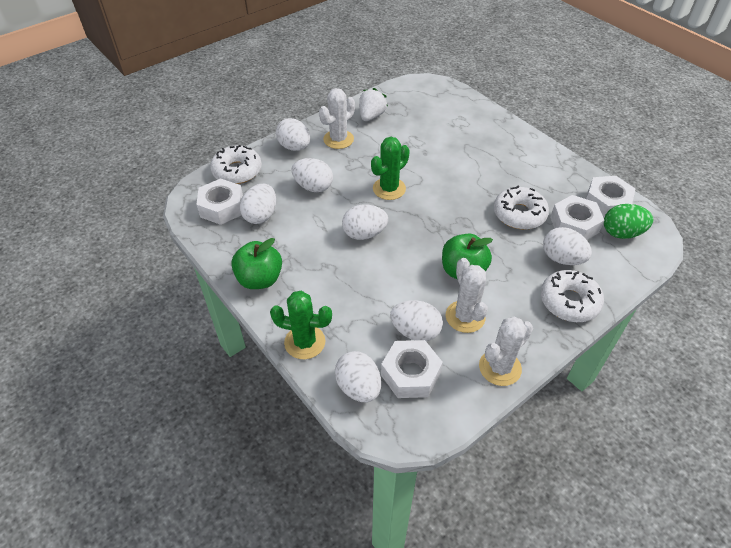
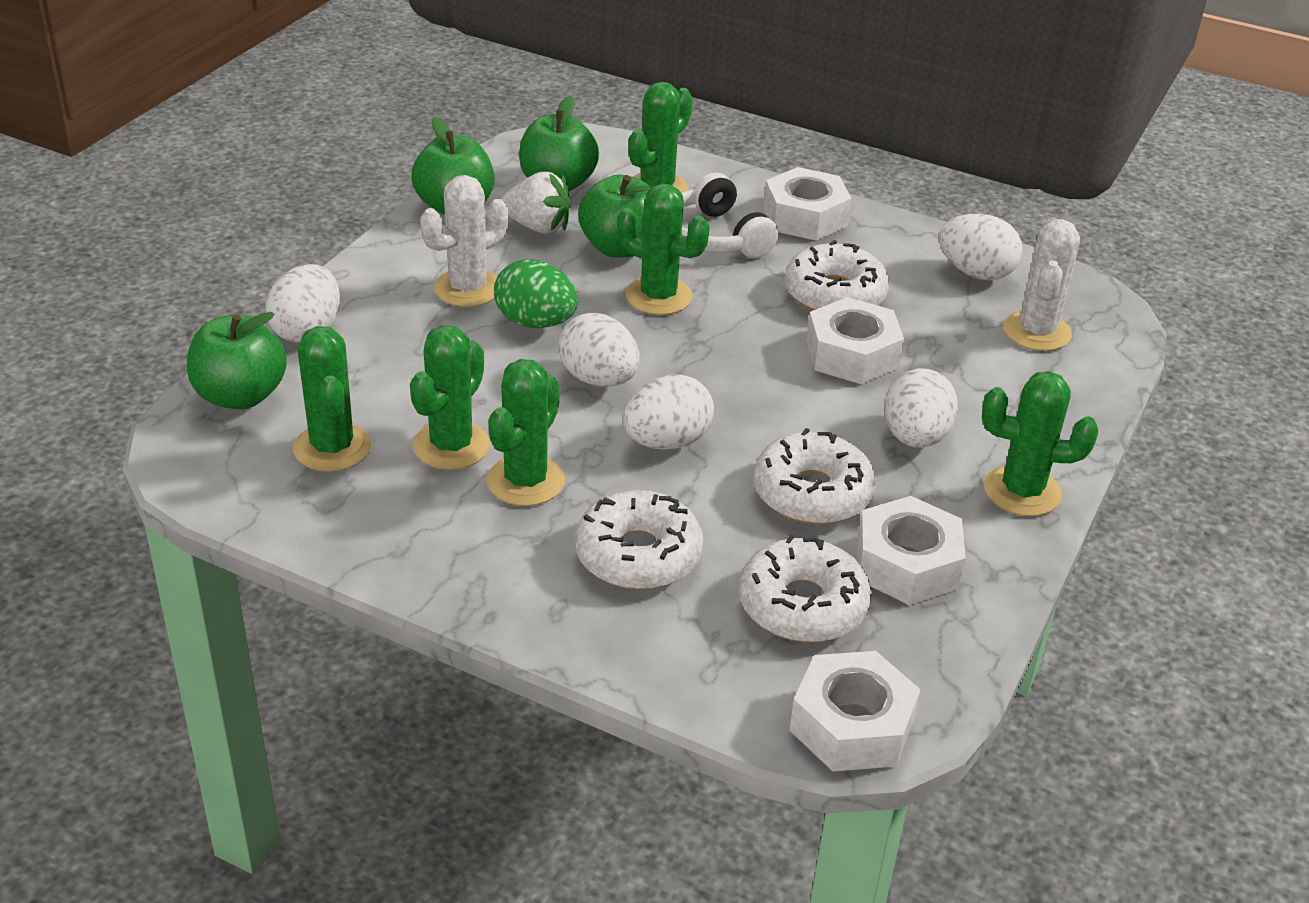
green apple: 2 -> 4
green cactus: 2 -> 6
white cactus: 3 -> 2
white donut: 3 -> 4
white egg: 7 -> 5
white headphones: 0 -> 1

